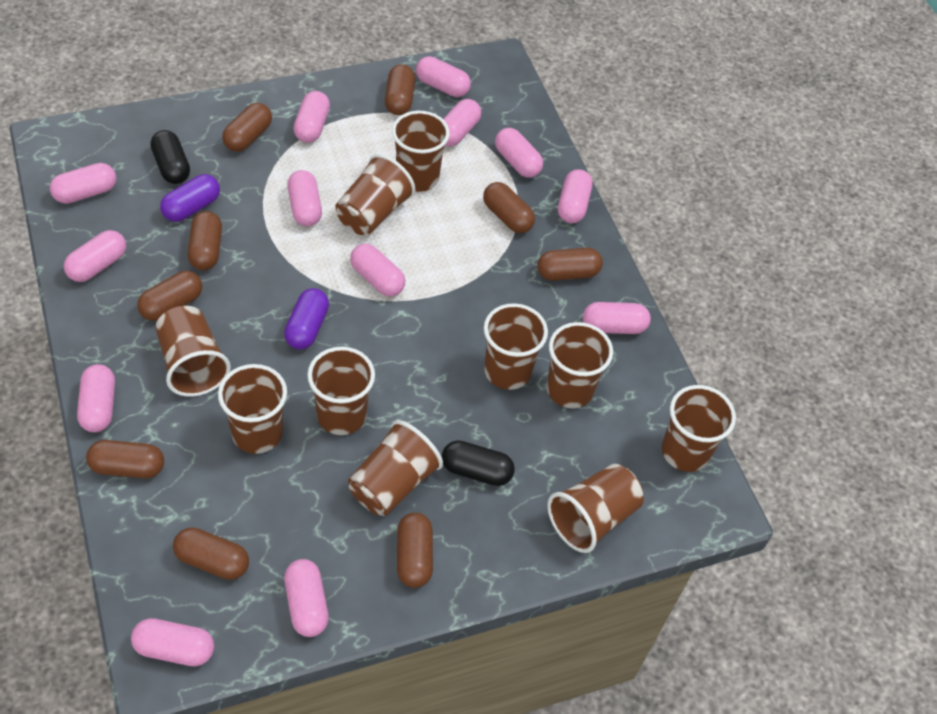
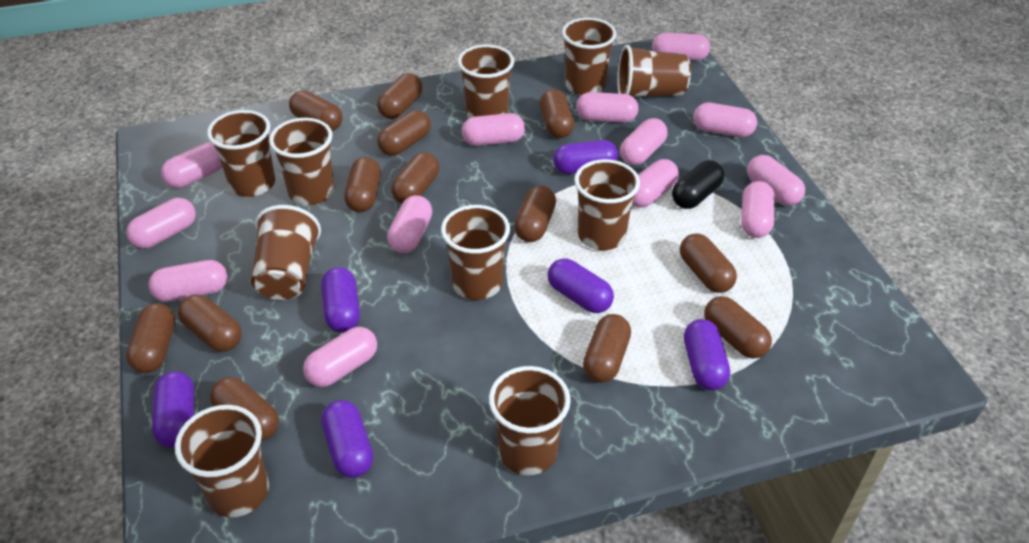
black capsule: 2 -> 1
brown capsule: 9 -> 13
purple capsule: 2 -> 6

